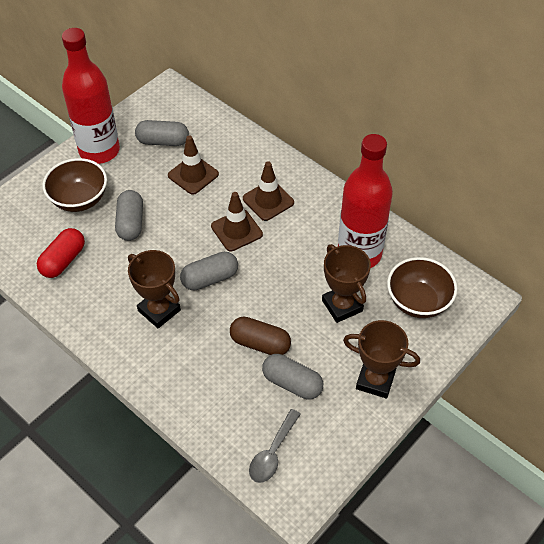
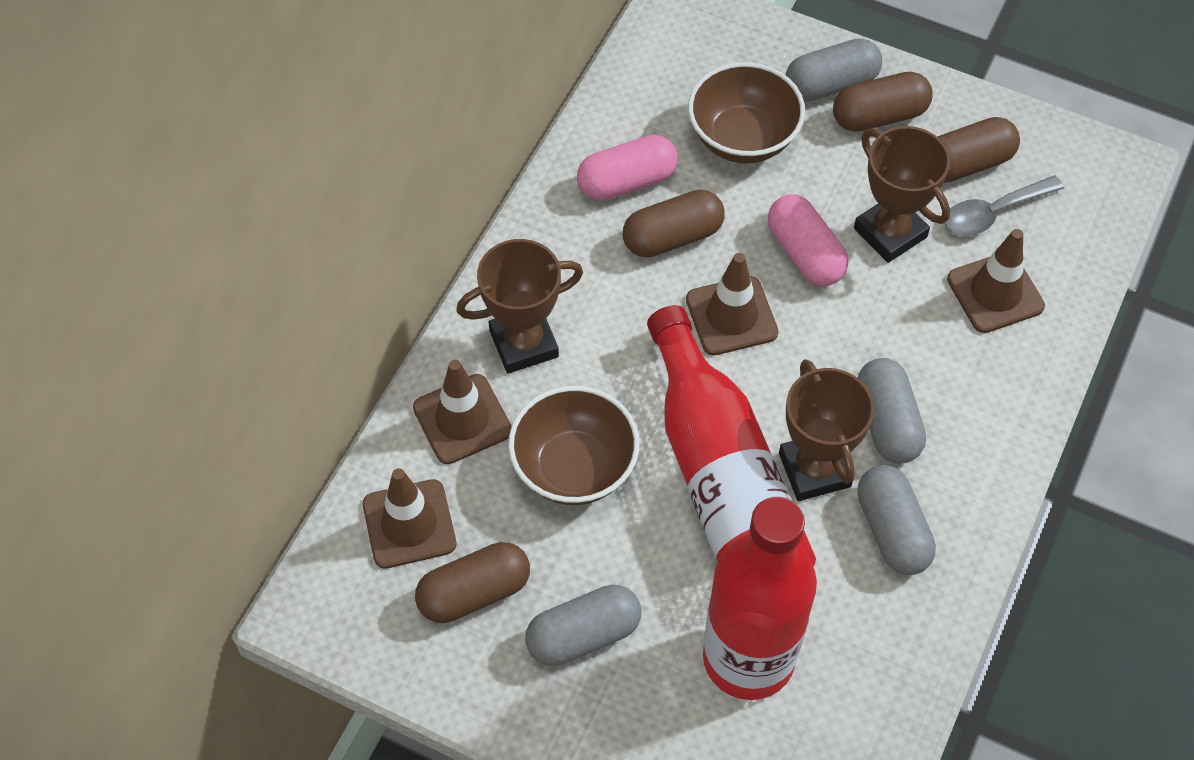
brown capsule: 1 -> 4
brown traffic cone: 3 -> 4
pink capsule: 0 -> 2
red capsule: 1 -> 0

